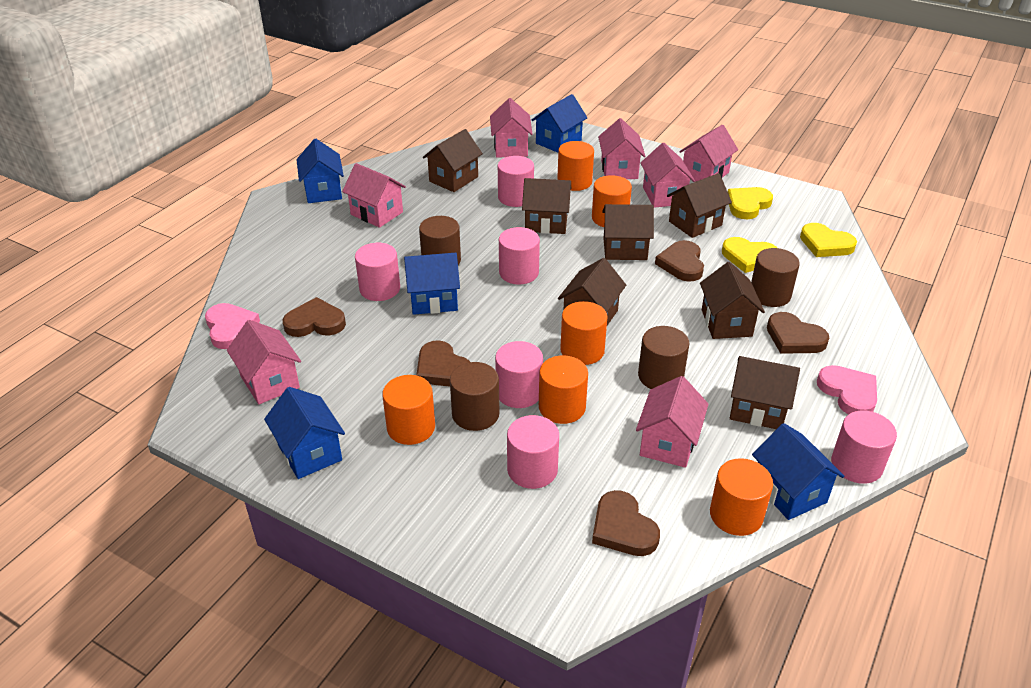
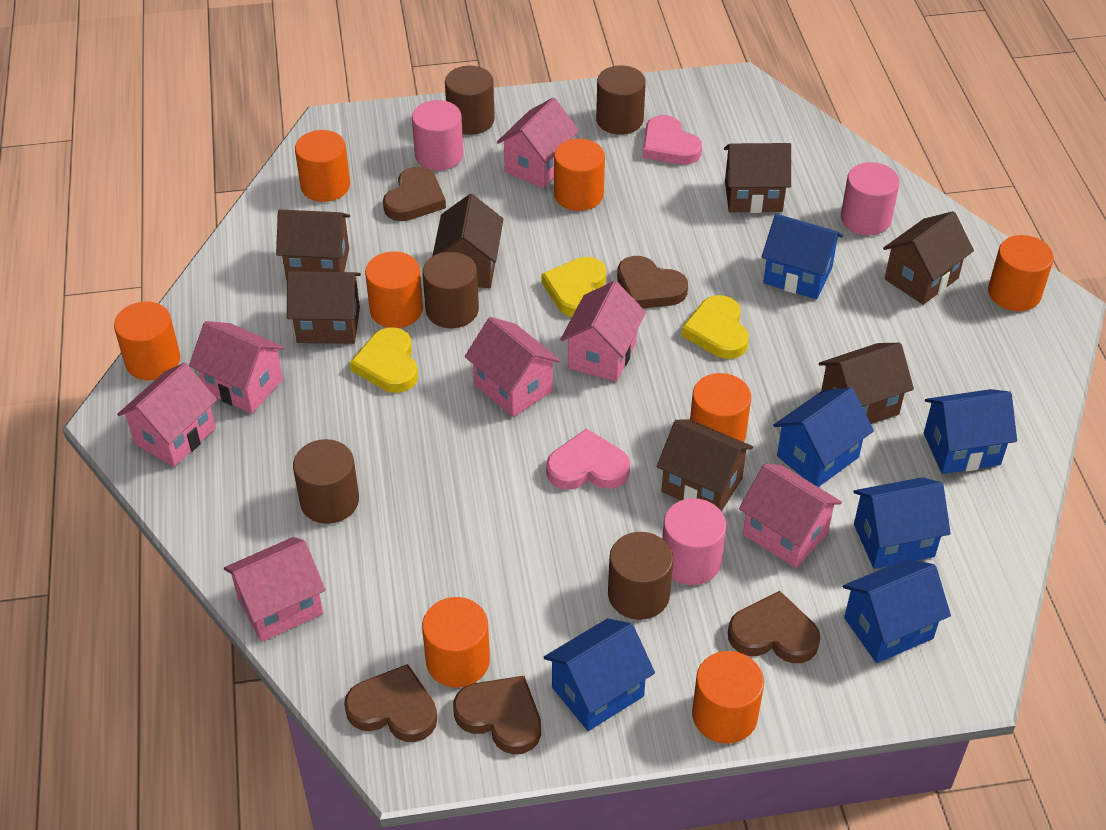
blue house: 5 -> 6
brown cylinder: 4 -> 5
orange cylinder: 6 -> 8
pink cylinder: 6 -> 3

